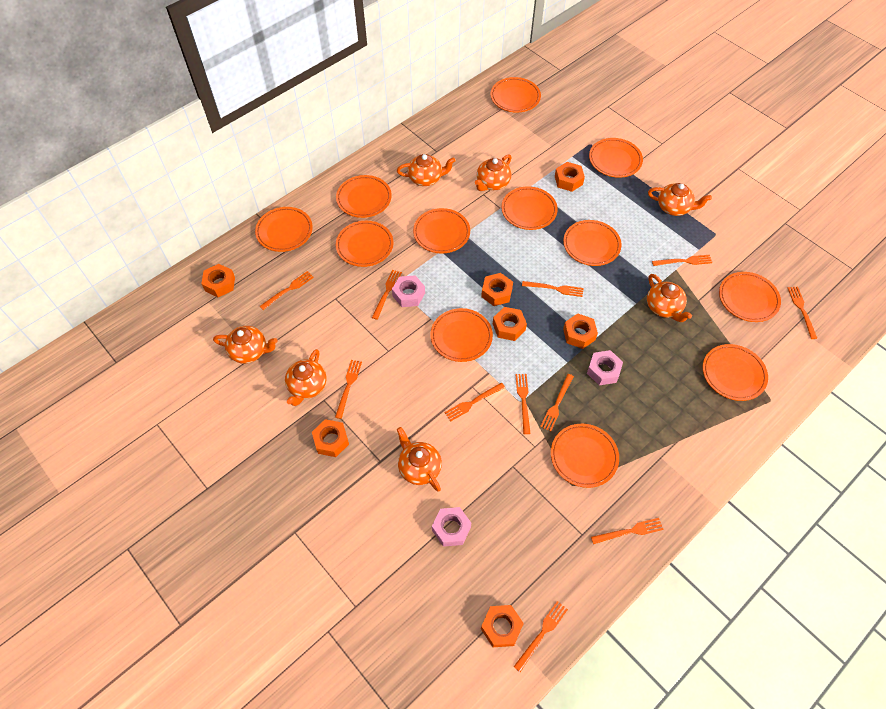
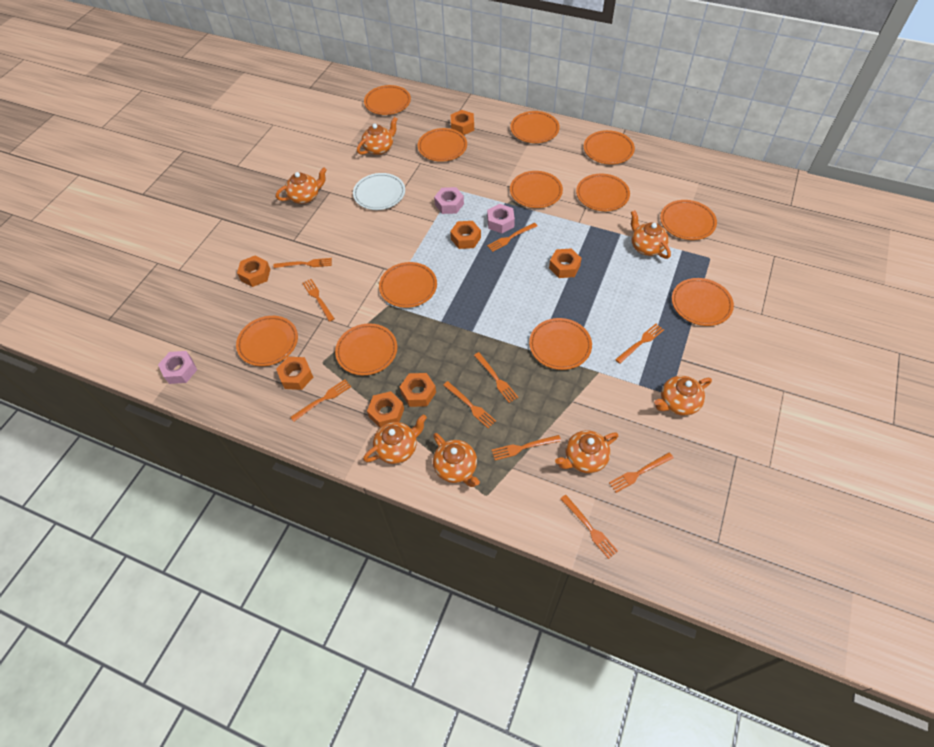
orange fork: 11 -> 10
white plate: 0 -> 1

